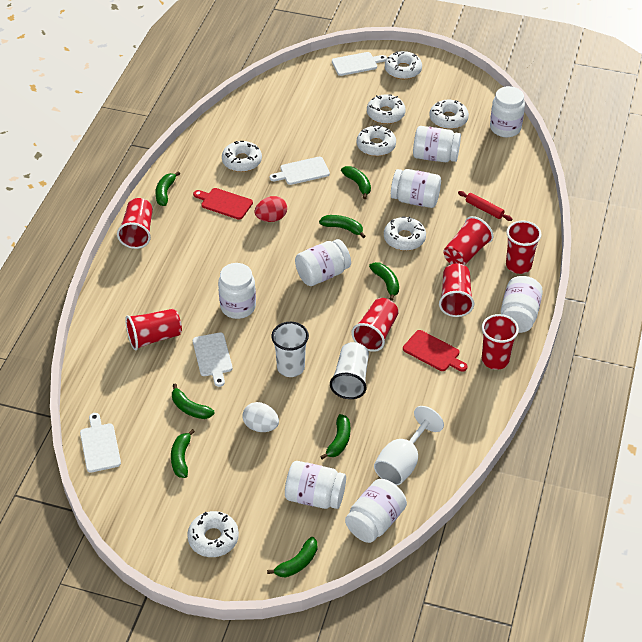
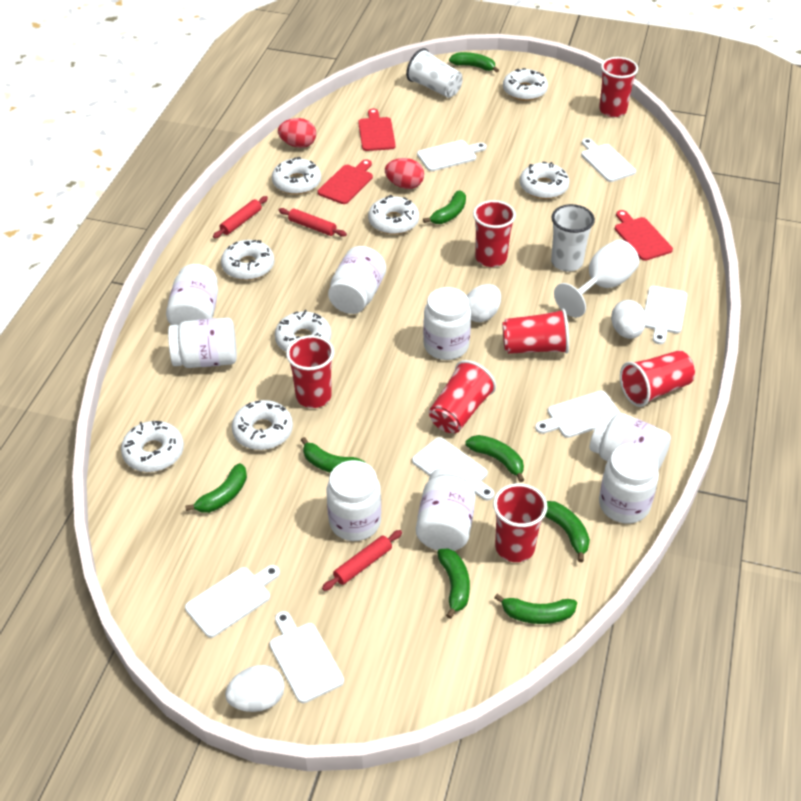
red cutting board: 2 -> 3
red egg: 1 -> 2
red rolling pin: 1 -> 3
white cutting board: 4 -> 7
white donut: 7 -> 8
white egg: 1 -> 3

